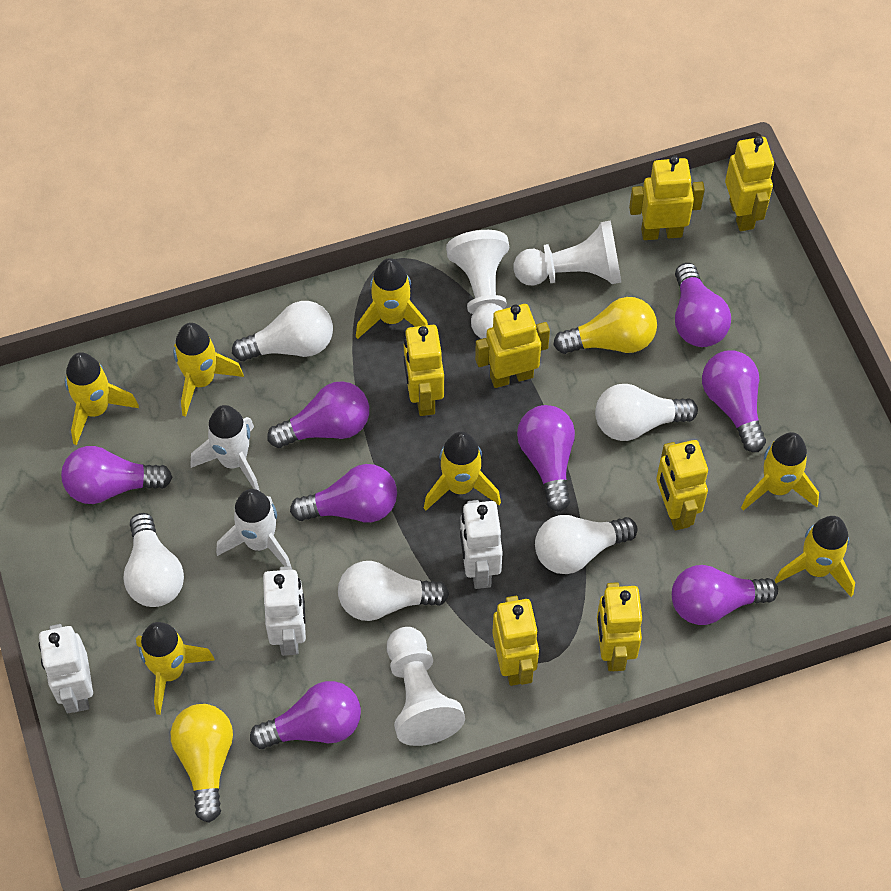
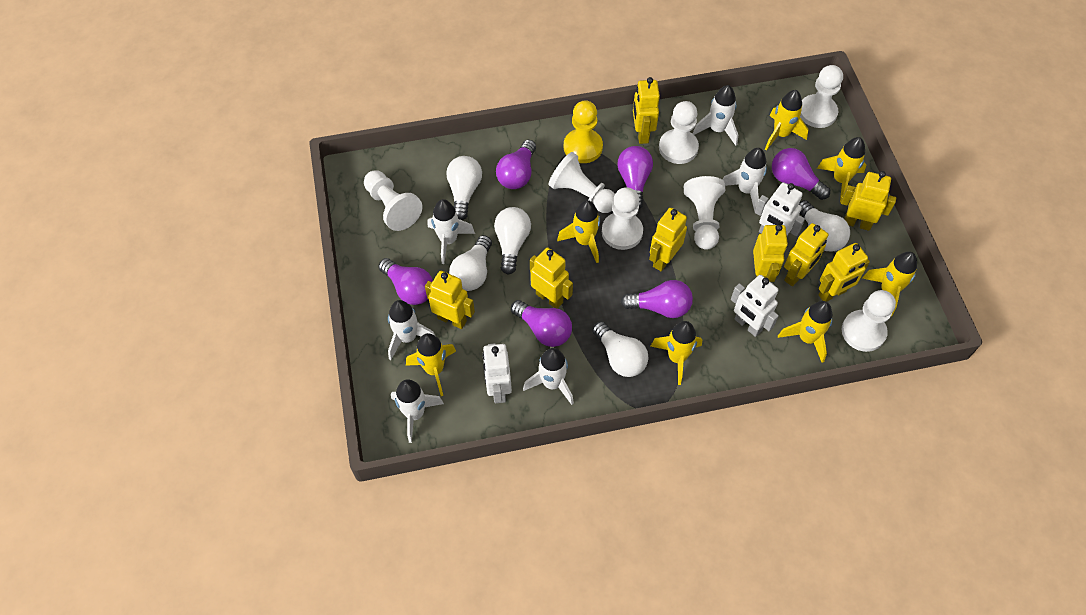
purple light bulb: 8 -> 6
white pawn: 3 -> 7
white rocket: 2 -> 6
yellow light bulb: 2 -> 0
yellow pawn: 0 -> 1
yellow robot: 7 -> 8

